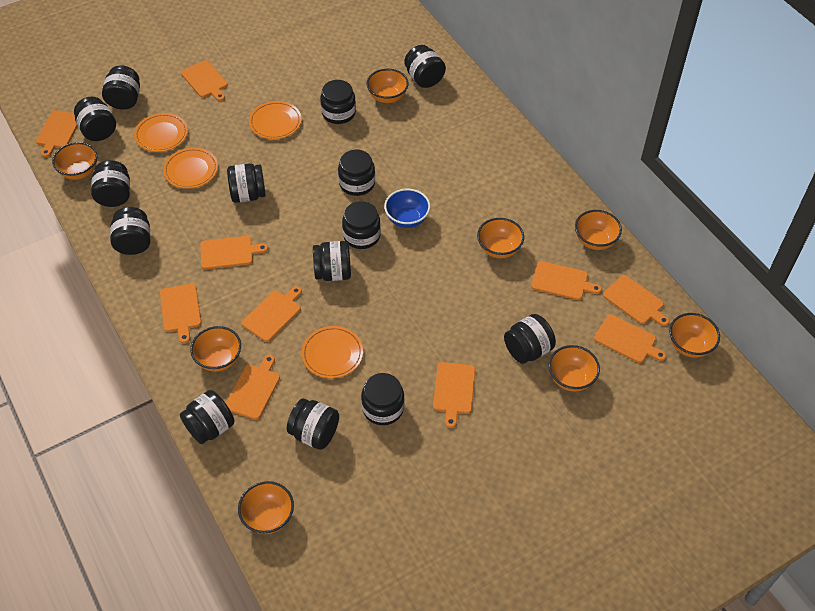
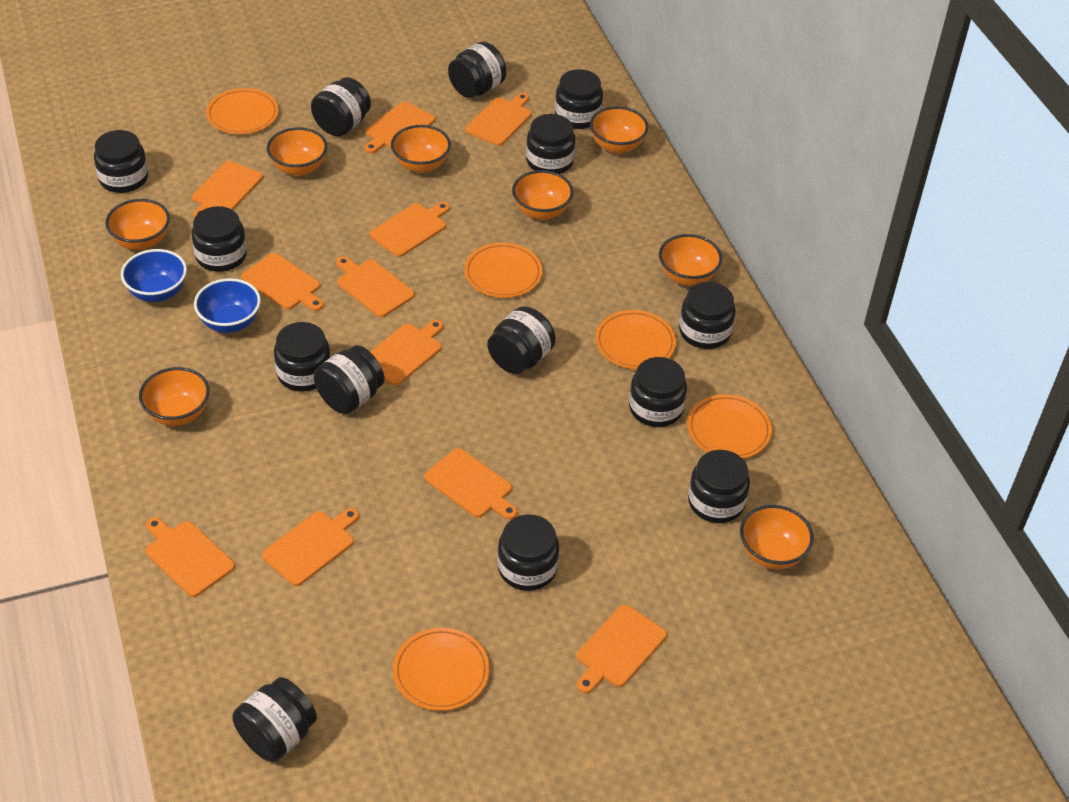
blue bowl: 1 -> 2
orange cutting board: 10 -> 11
orange plate: 4 -> 5

